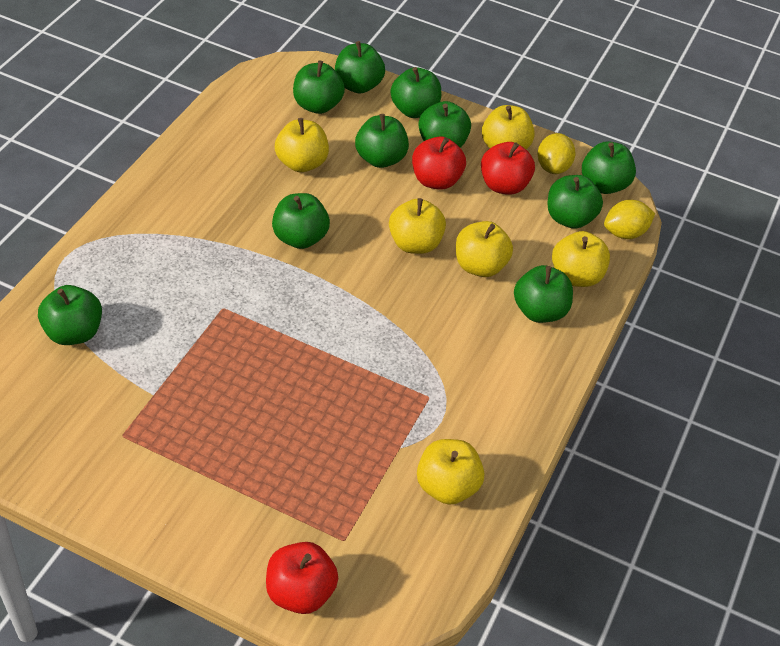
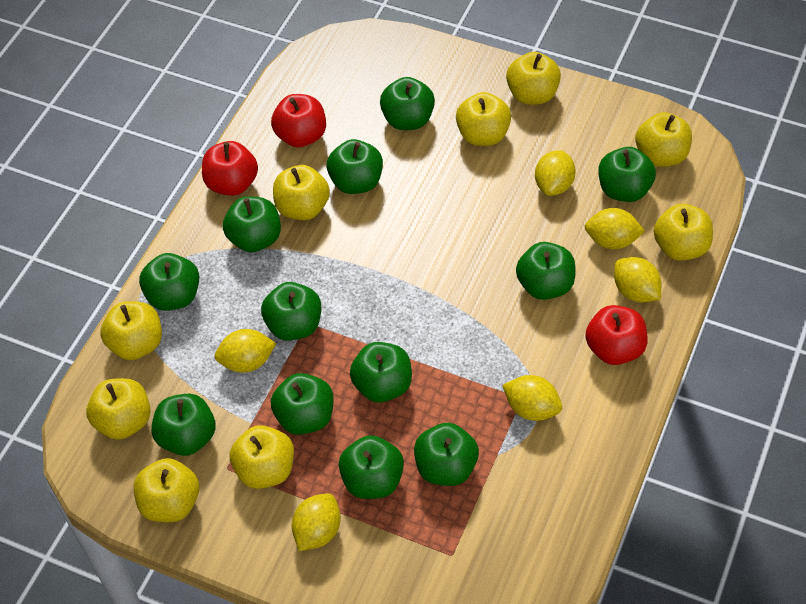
green apple: 10 -> 12
yellow apple: 6 -> 9
yellow lemon: 2 -> 6

